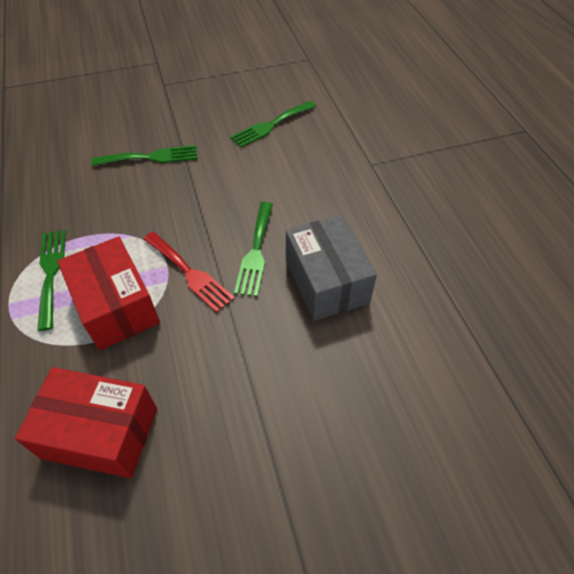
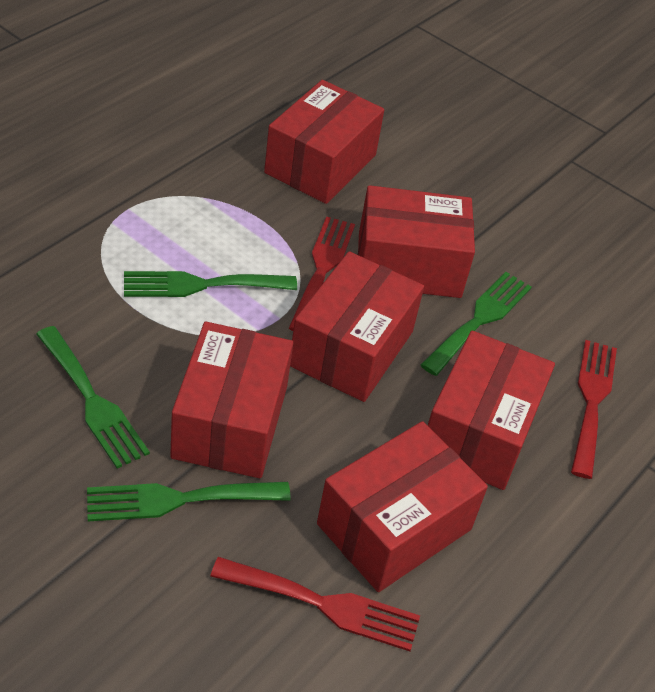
grey box: 1 -> 0
red box: 2 -> 6
red fork: 1 -> 3

